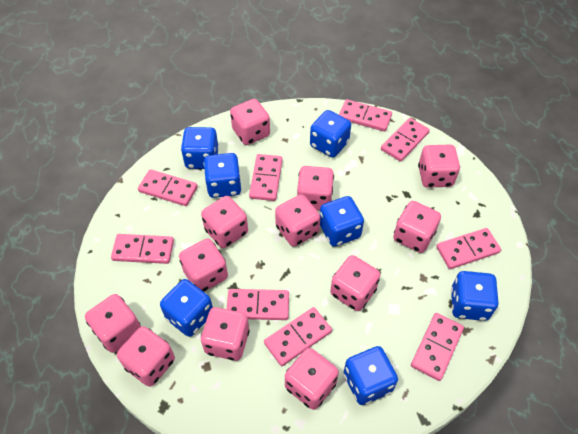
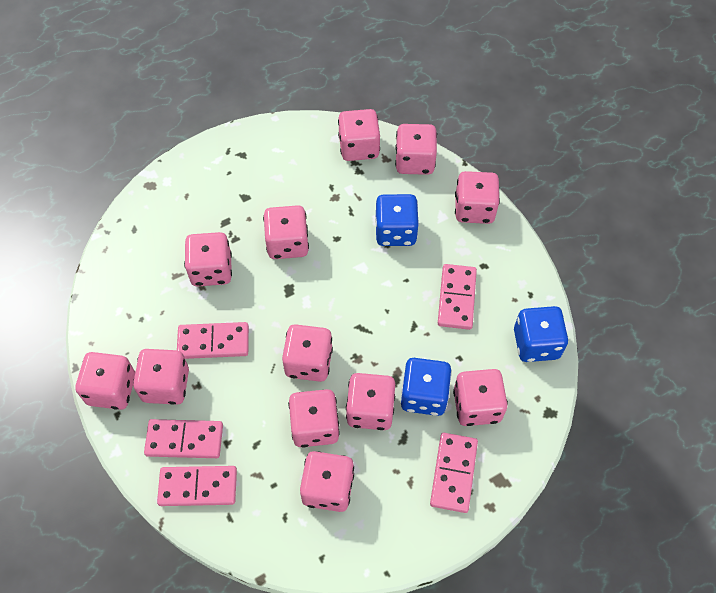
blue dice: 7 -> 3
pink domino: 9 -> 5

